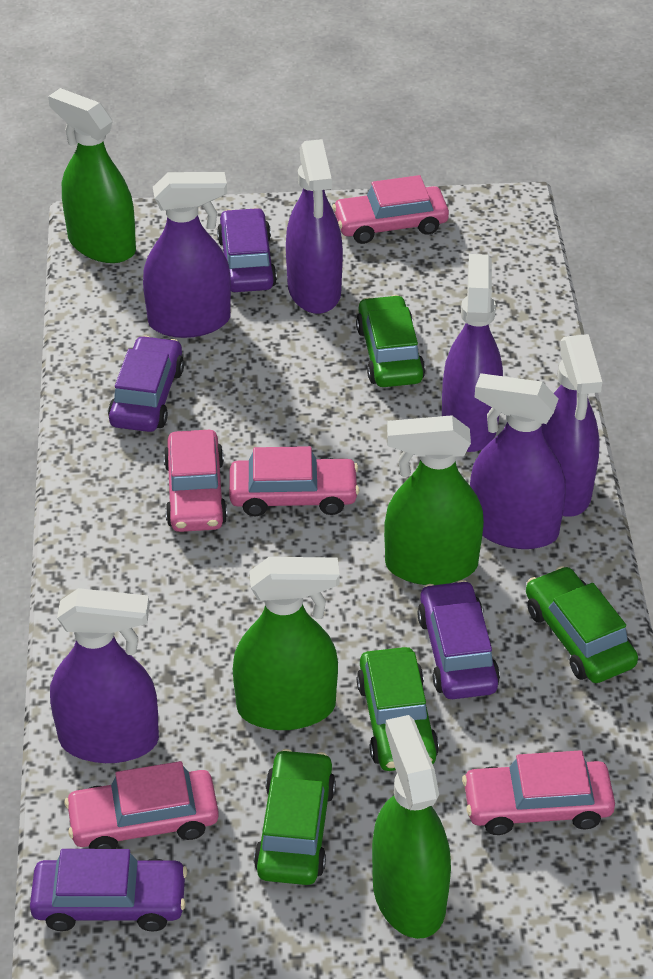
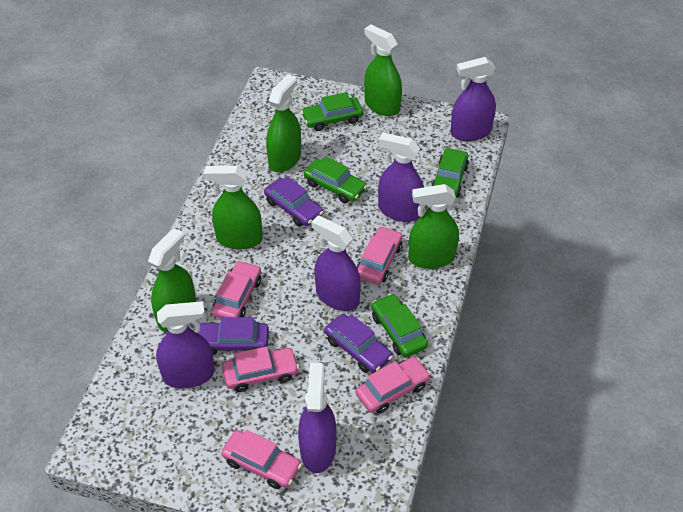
green spray bottle: 4 -> 5
purple car: 4 -> 3
purple spray bottle: 6 -> 5

